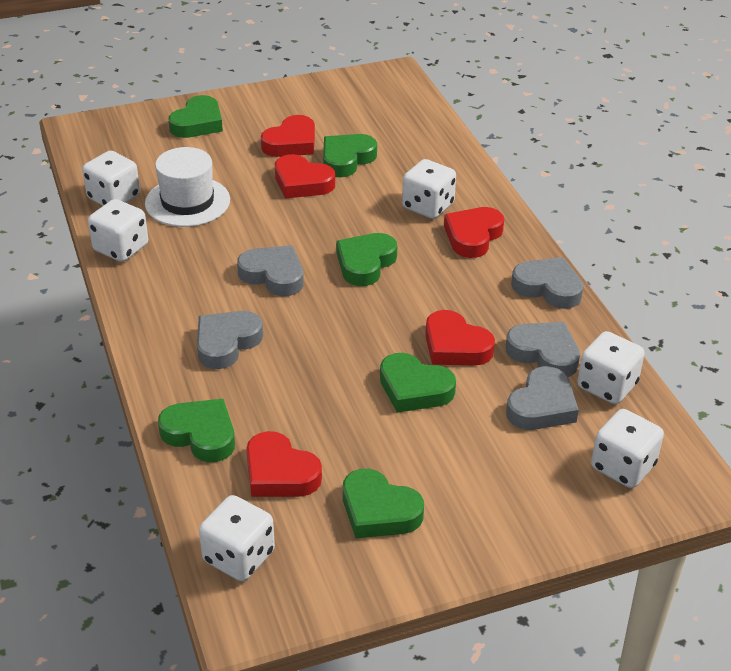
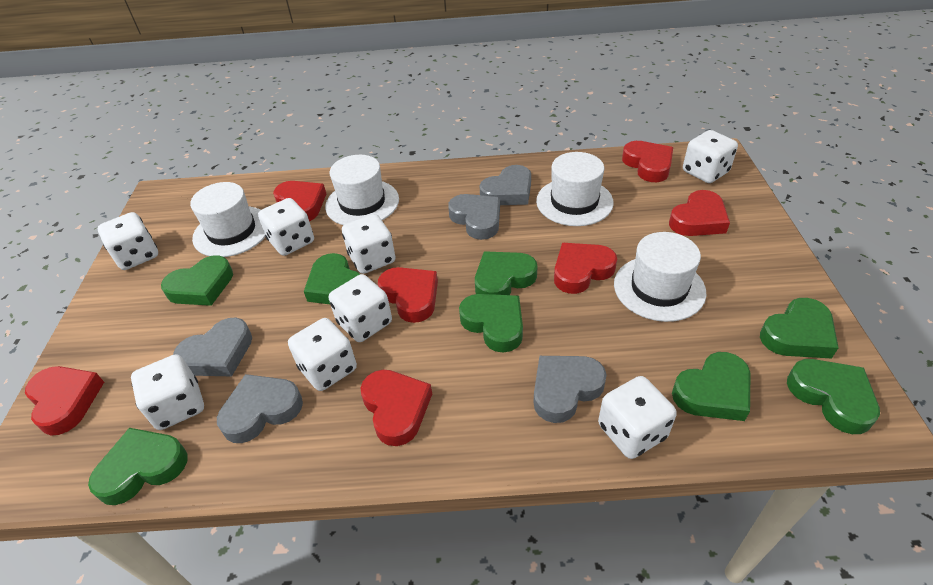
green heart: 6 -> 8
red heart: 5 -> 7
white dice: 6 -> 8
white hat: 1 -> 4

